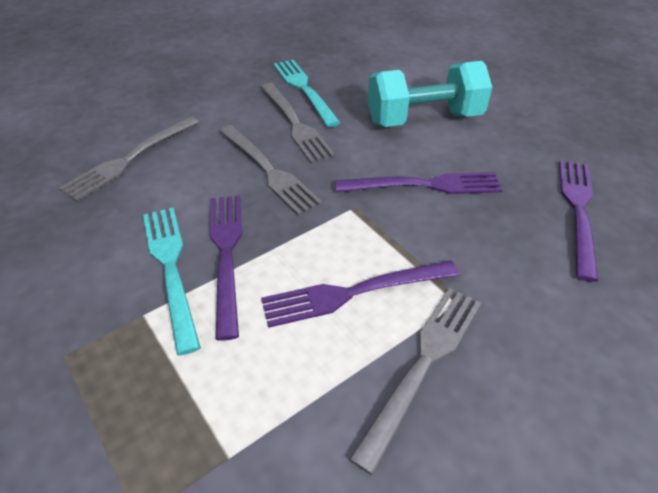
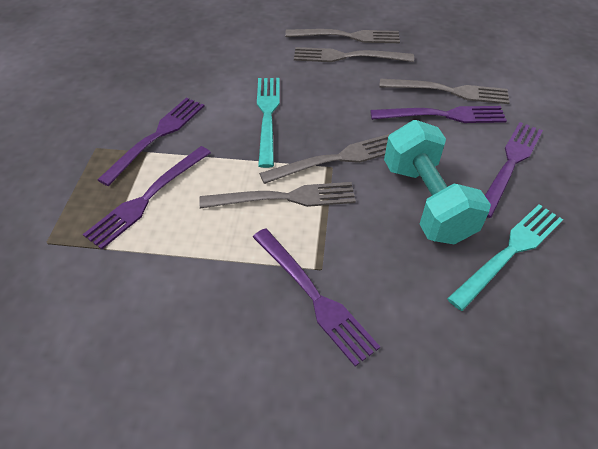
grey fork: 4 -> 5
purple fork: 4 -> 5

